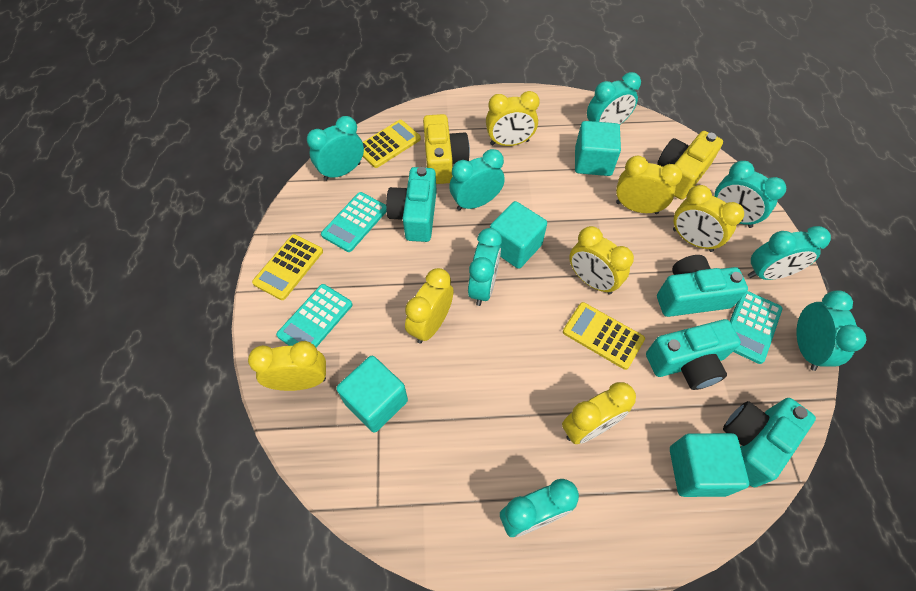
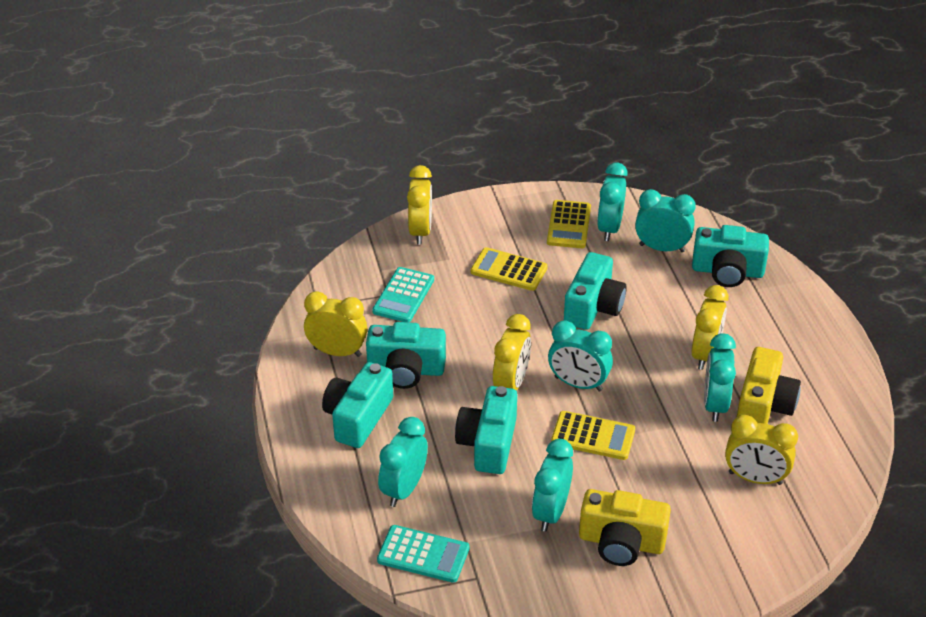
turquoise calculator: 3 -> 2
turquoise camera: 4 -> 5
turquoise clock: 8 -> 6
turquoise cube: 4 -> 0
yellow clock: 7 -> 5

